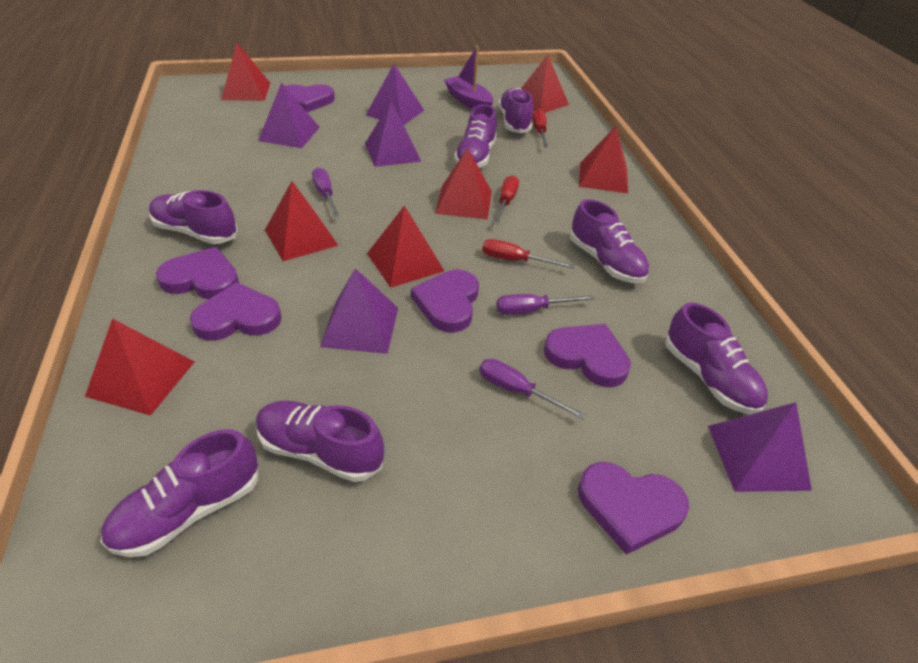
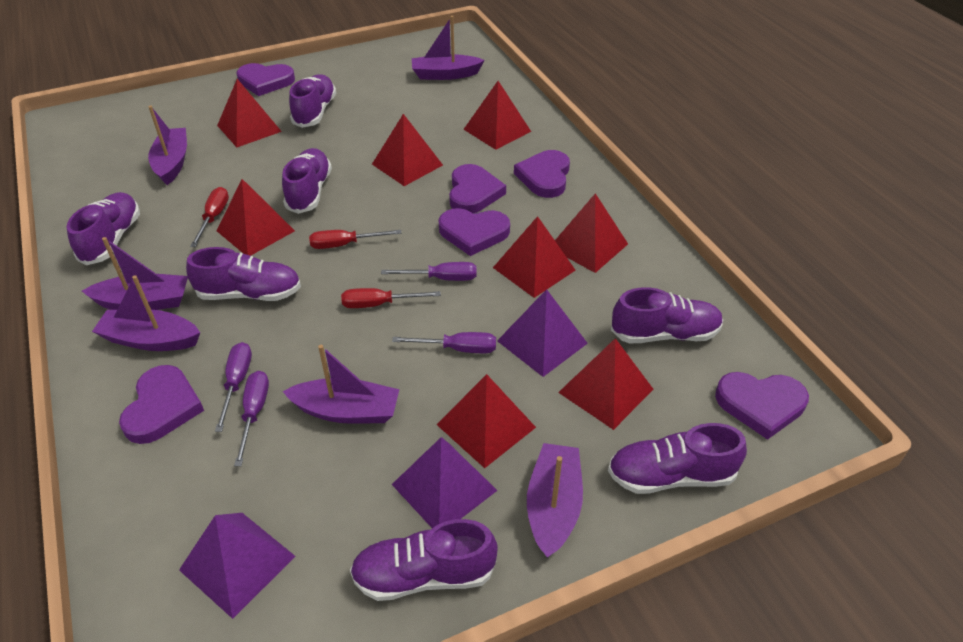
purple boat: 1 -> 6
purple pyramid: 5 -> 3
purple screwdriver: 3 -> 4
red pyramid: 7 -> 8

